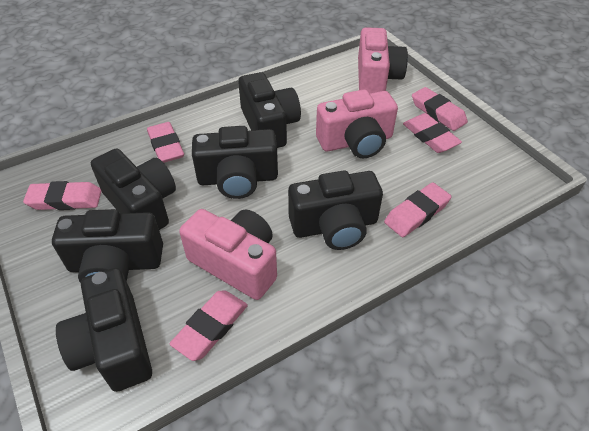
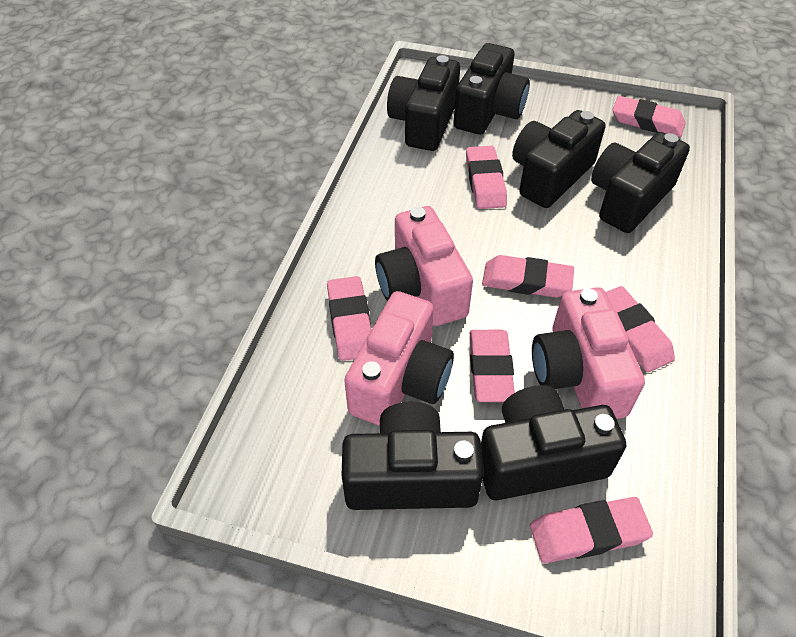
pink eraser: 6 -> 7

